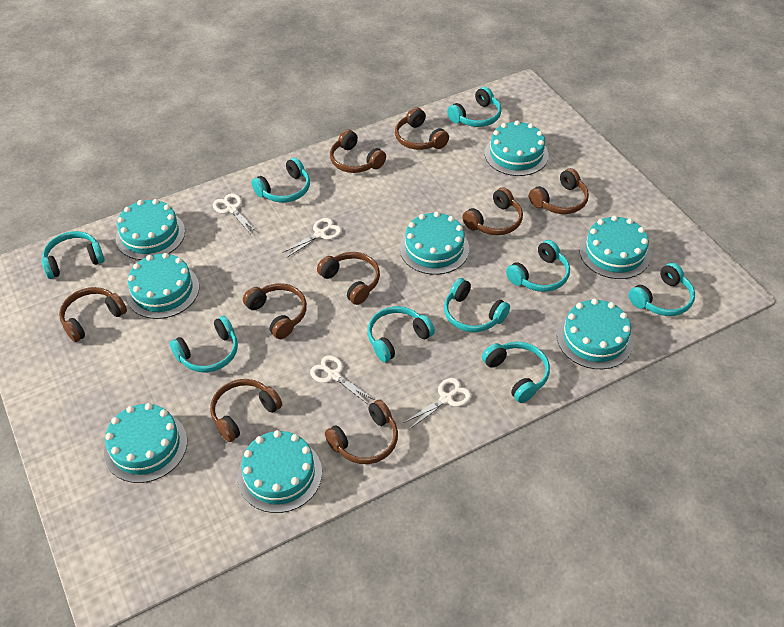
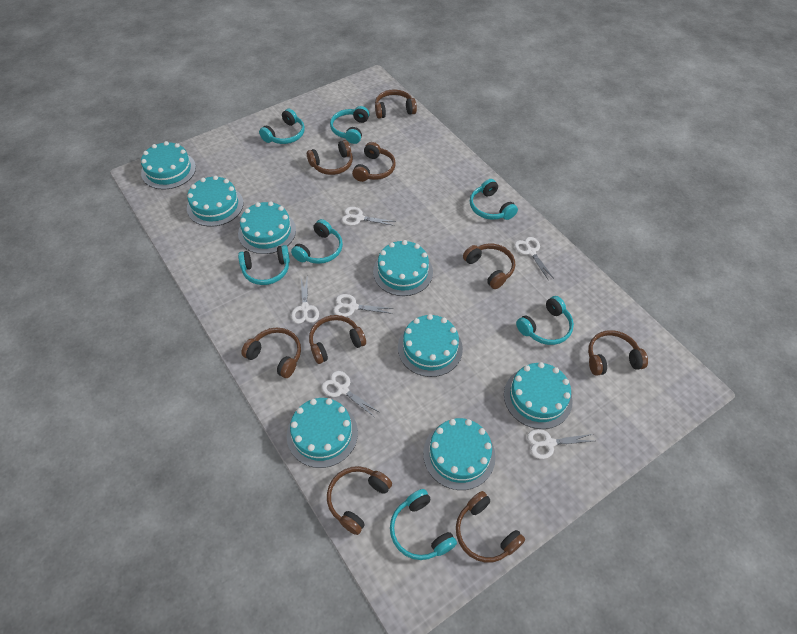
turquoise headphones: 9 -> 7
white scissors: 4 -> 6

